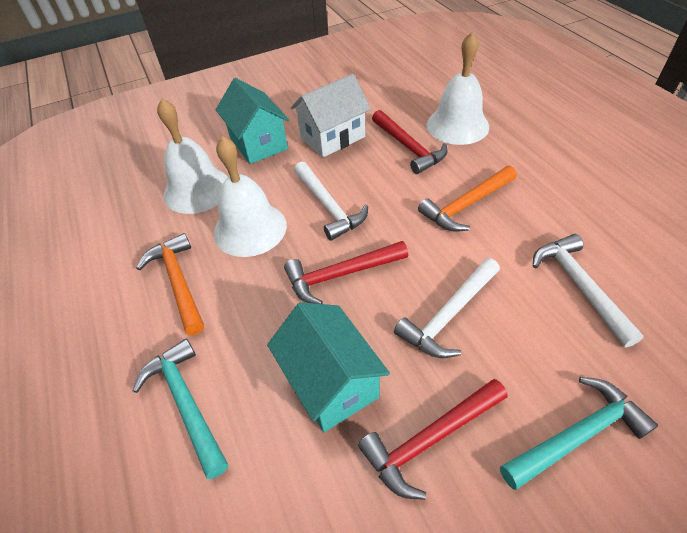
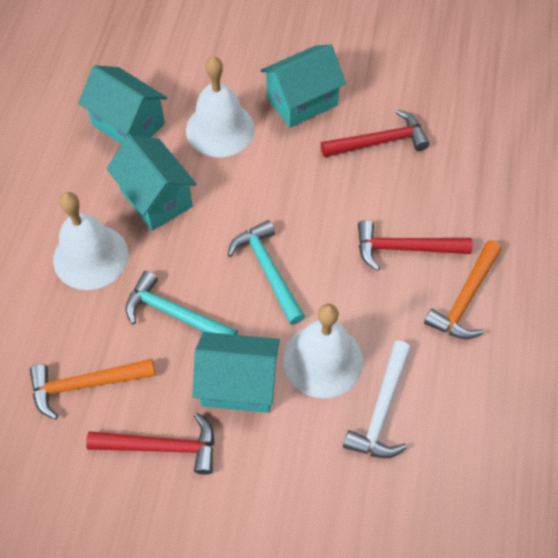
turquoise house: 2 -> 4
white hammer: 3 -> 1
white house: 1 -> 0

